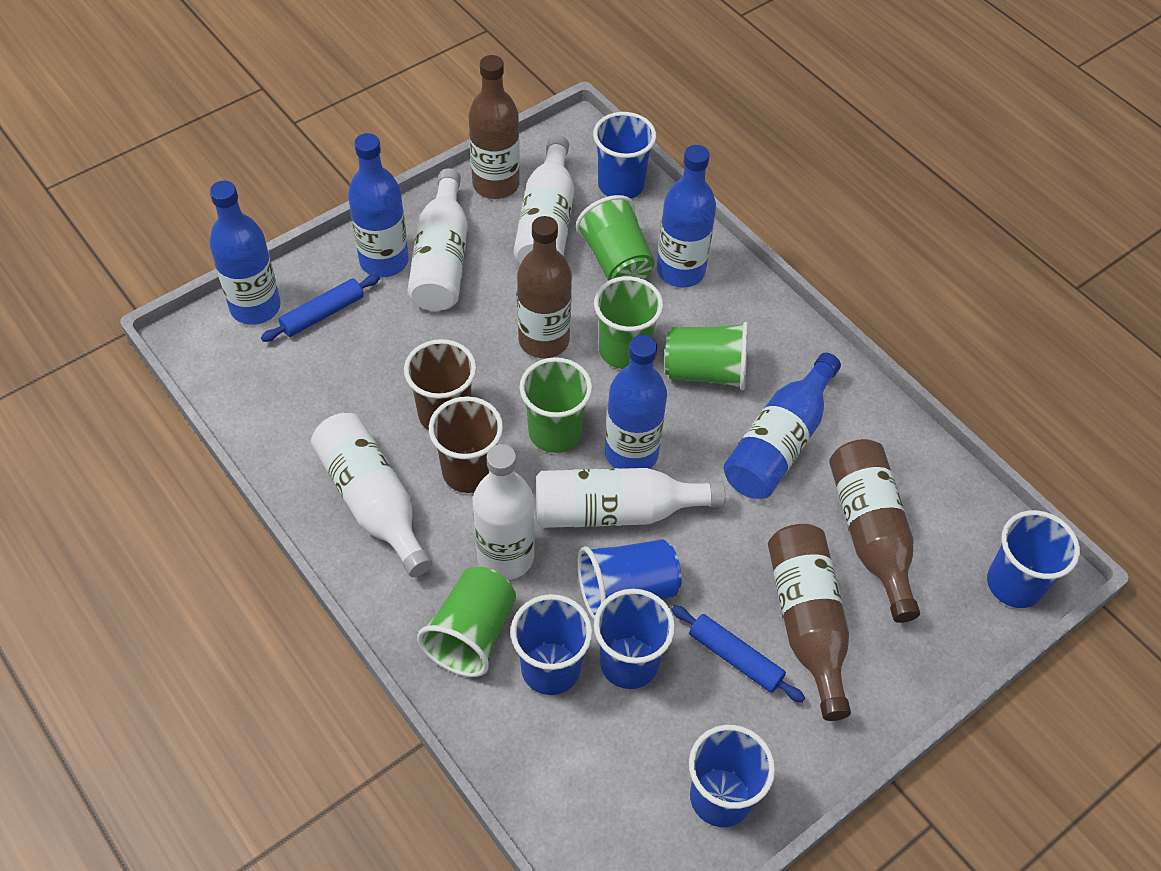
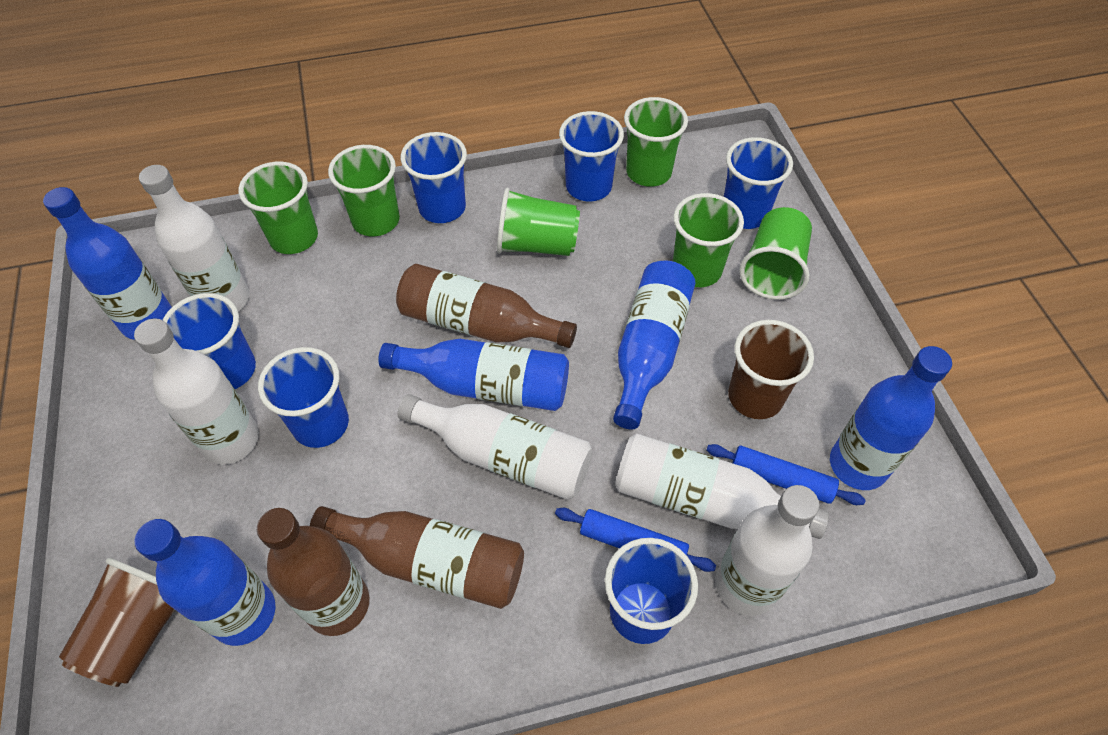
brown bottle: 4 -> 3
green cup: 5 -> 6

